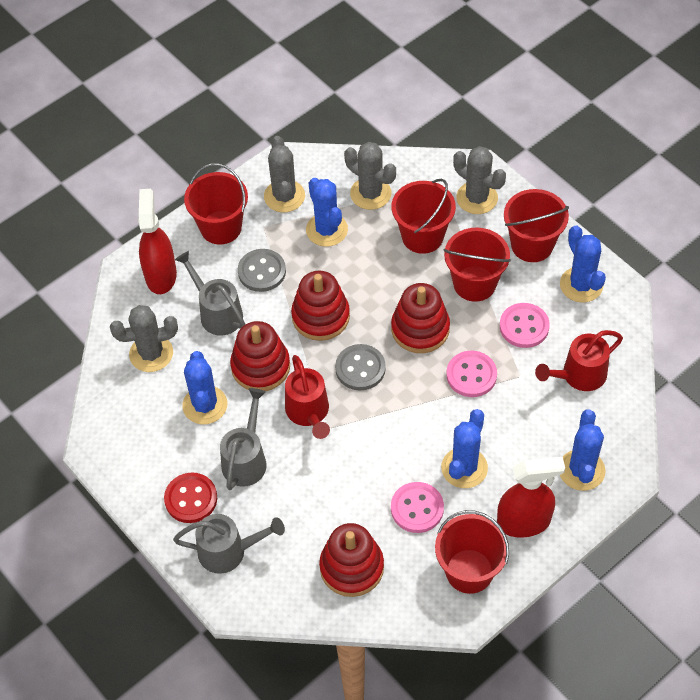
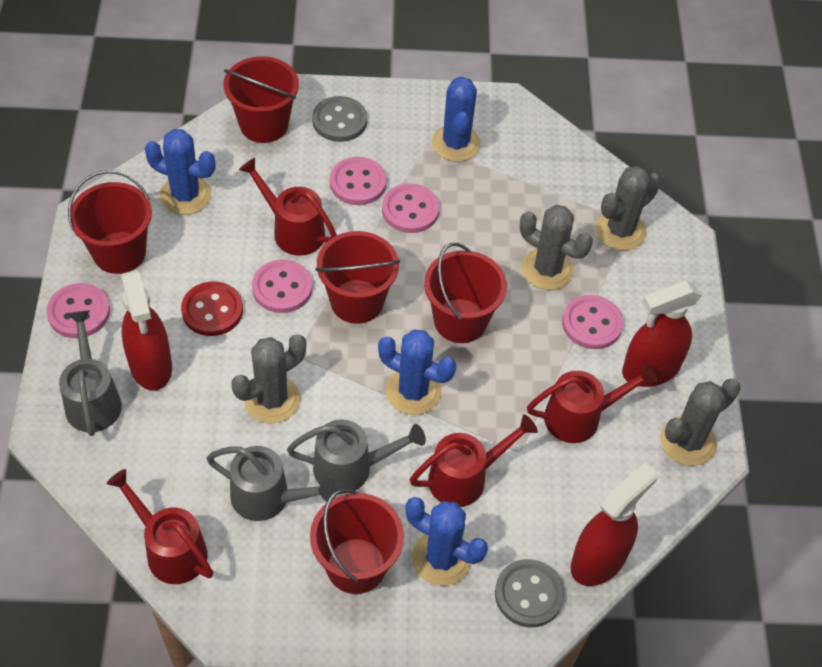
blue cactus: 5 -> 4
pink button: 3 -> 5
red spray bottle: 2 -> 3
red stacking toy: 4 -> 0
red watering can: 2 -> 4

